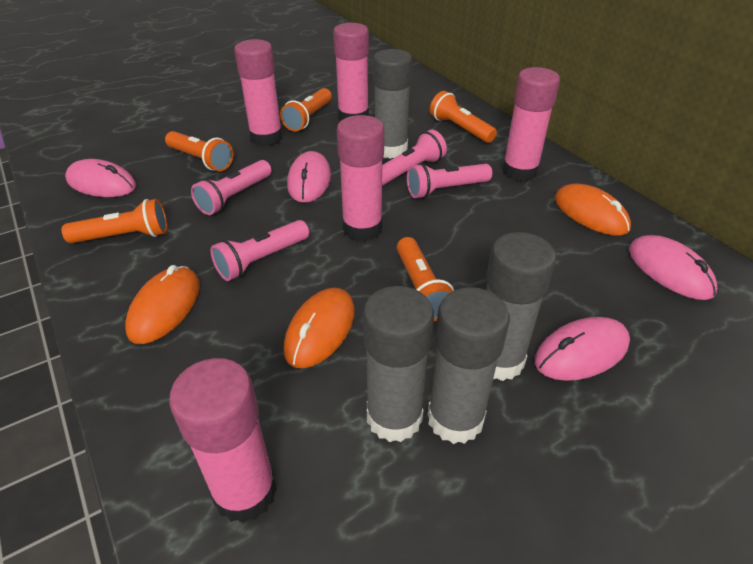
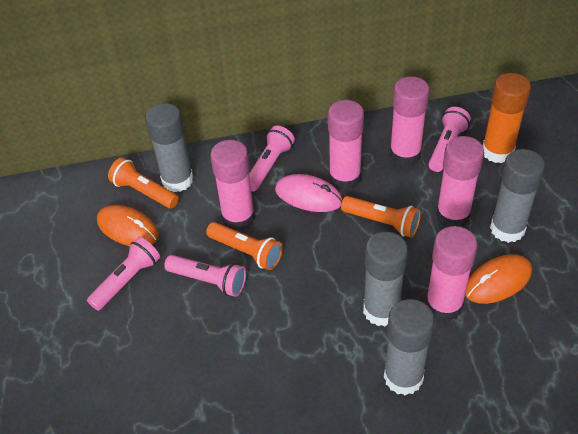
orange flashlight: 5 -> 3
orange glue stick: 0 -> 1
orange mouse: 3 -> 2
pink mouse: 4 -> 1

